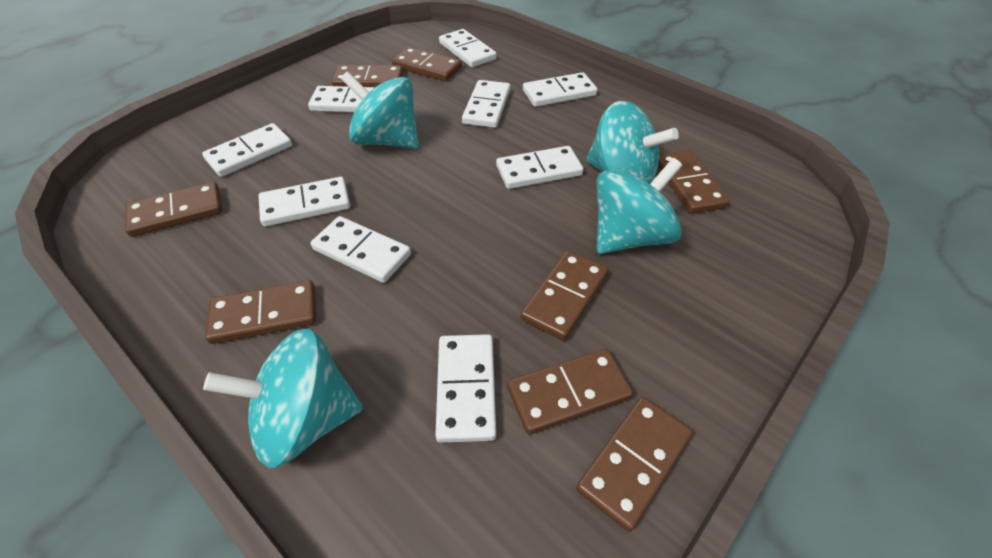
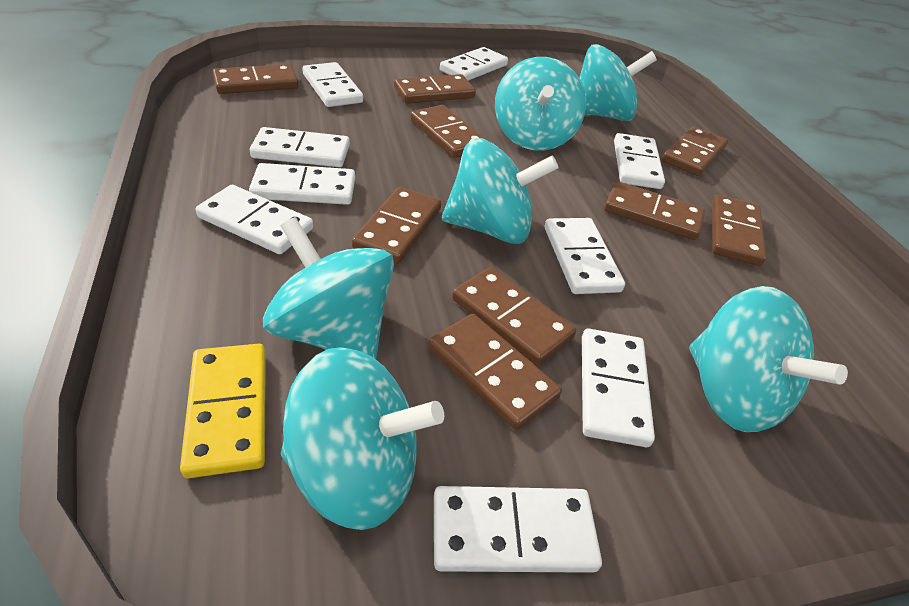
brown domino: 8 -> 9
turquoise spinning top: 4 -> 6
yellow domino: 0 -> 1

